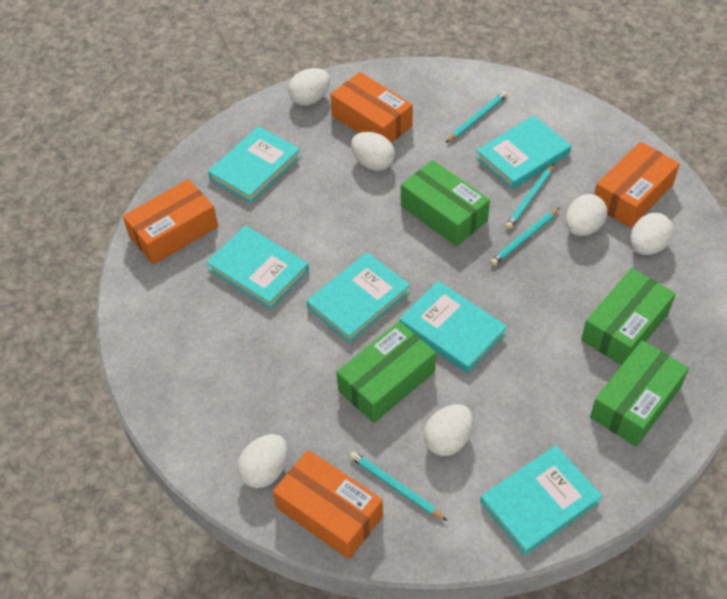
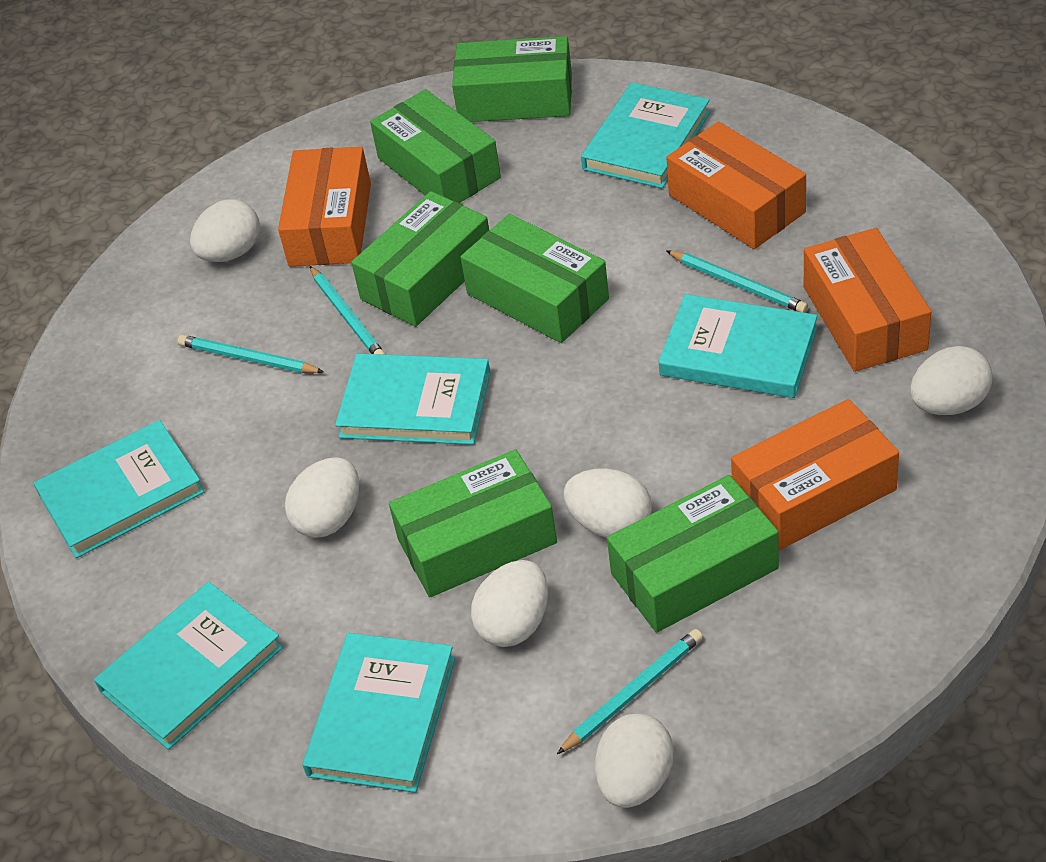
green box: 4 -> 6

